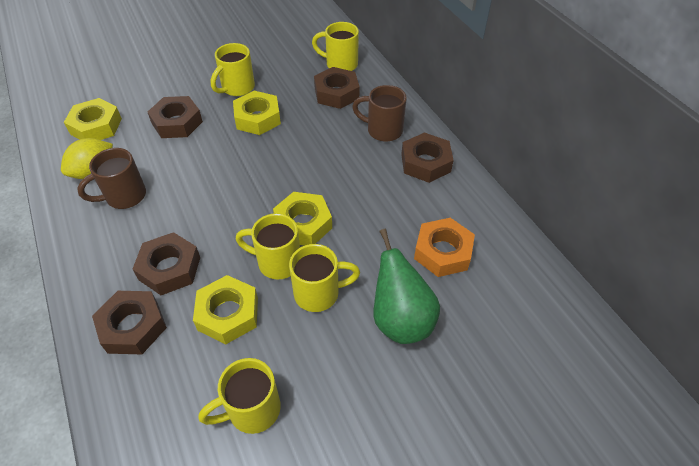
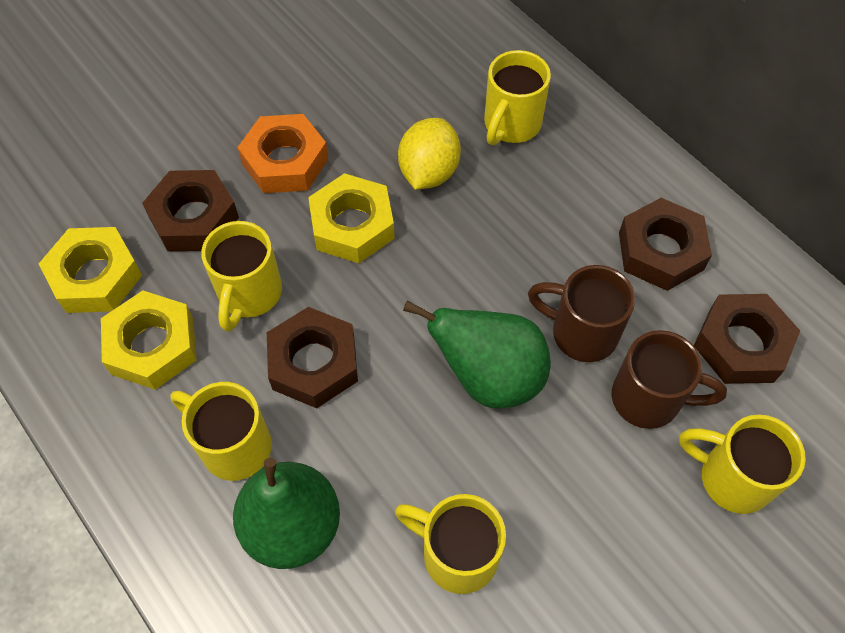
brown nut: 5 -> 4
green pear: 1 -> 2
yellow nut: 4 -> 3

